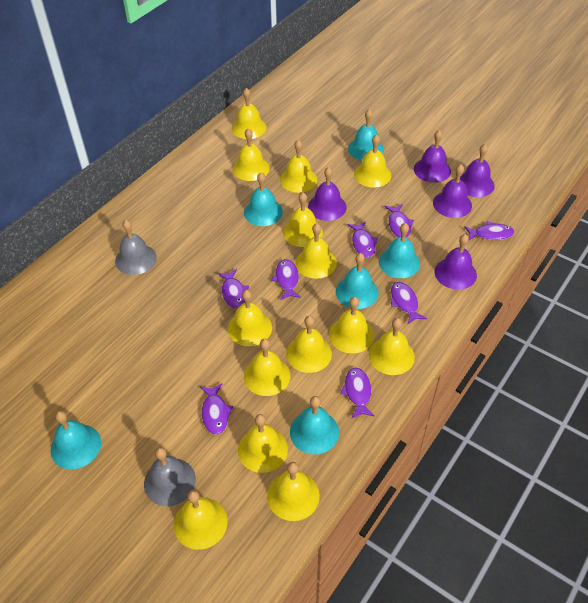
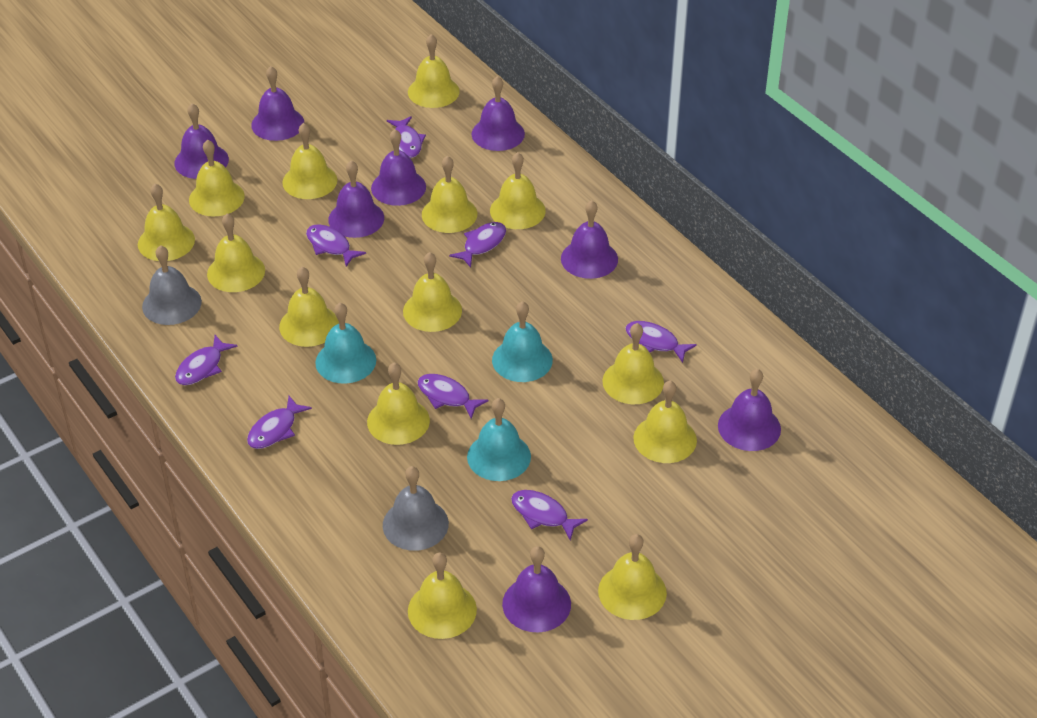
purple bell: 5 -> 8
turquoise bell: 6 -> 3

